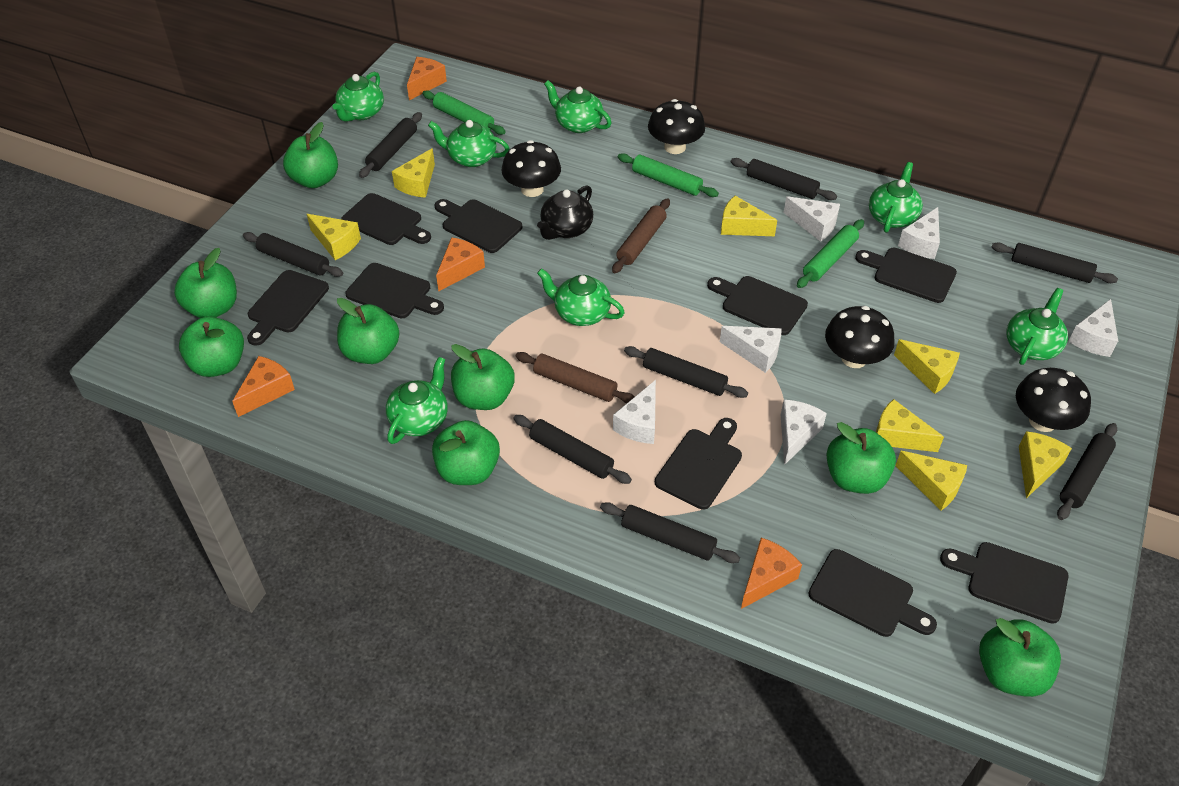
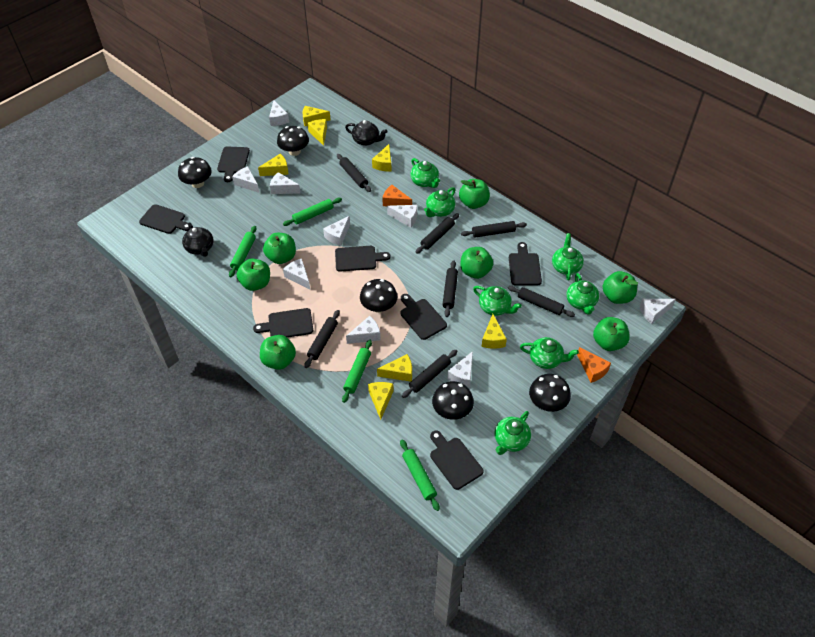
black cutting board: 9 -> 7
black mushroom: 4 -> 5
black rolling pin: 8 -> 7
black teapot: 1 -> 2
brown rolling pin: 2 -> 0
green apple: 8 -> 7
green rolling pin: 3 -> 4
orange cheese: 4 -> 2
white cheese: 6 -> 9

